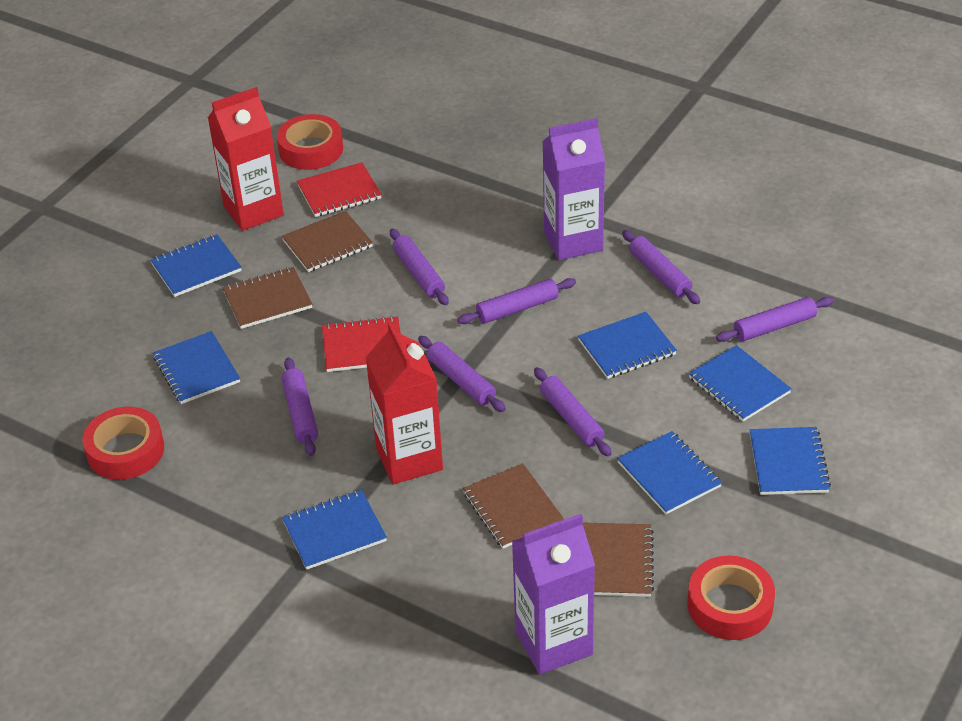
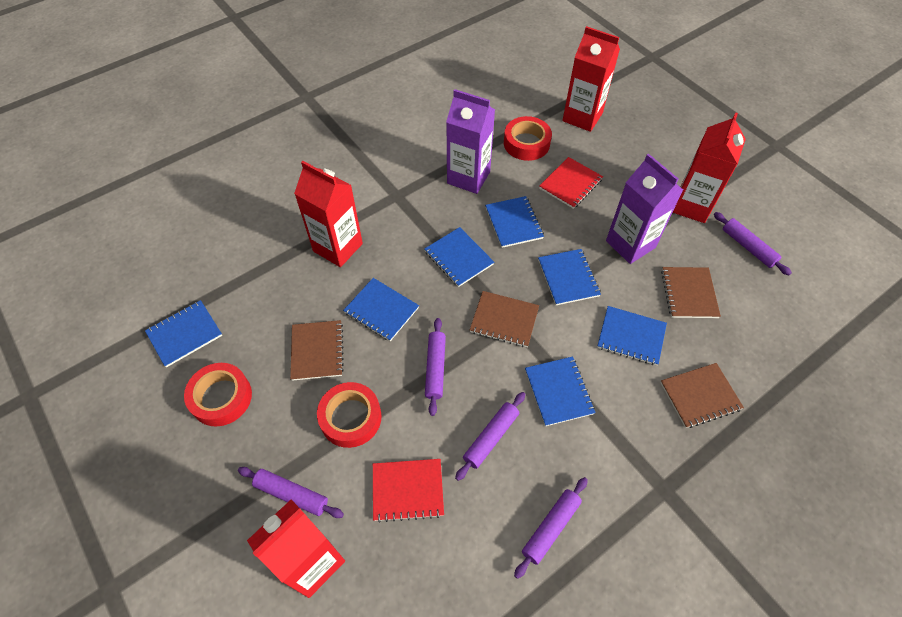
purple rolling pin: 7 -> 5
red carton: 2 -> 4

